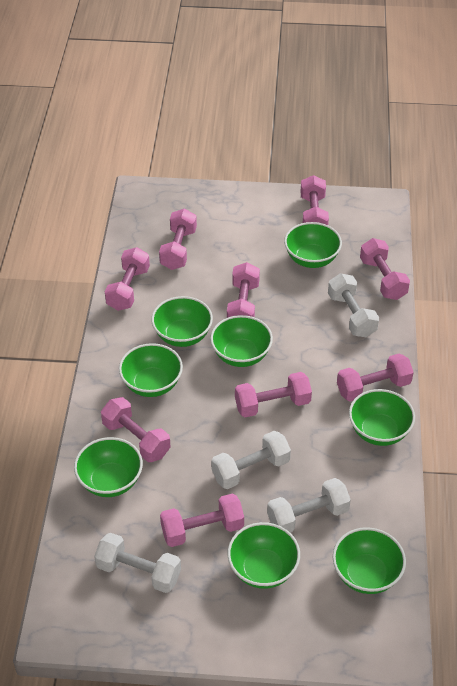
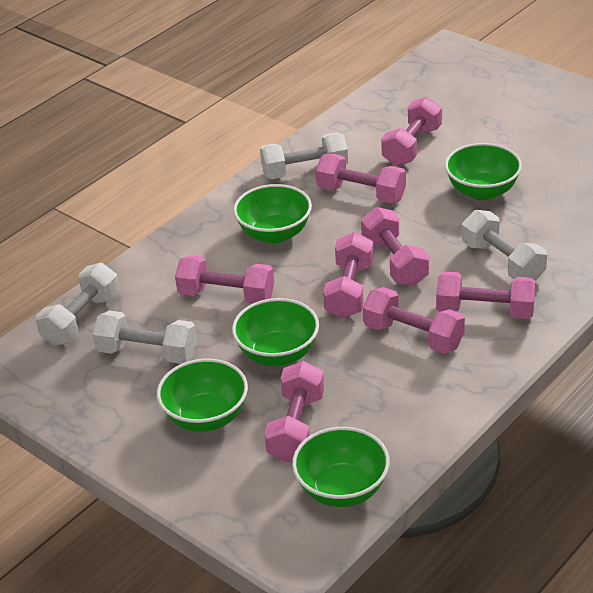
green bowl: 8 -> 5
pink dumbbell: 9 -> 8

